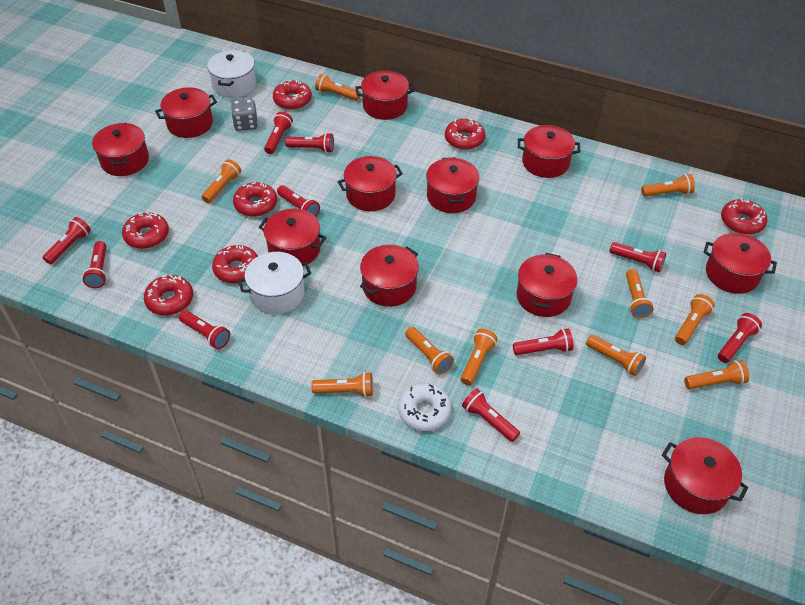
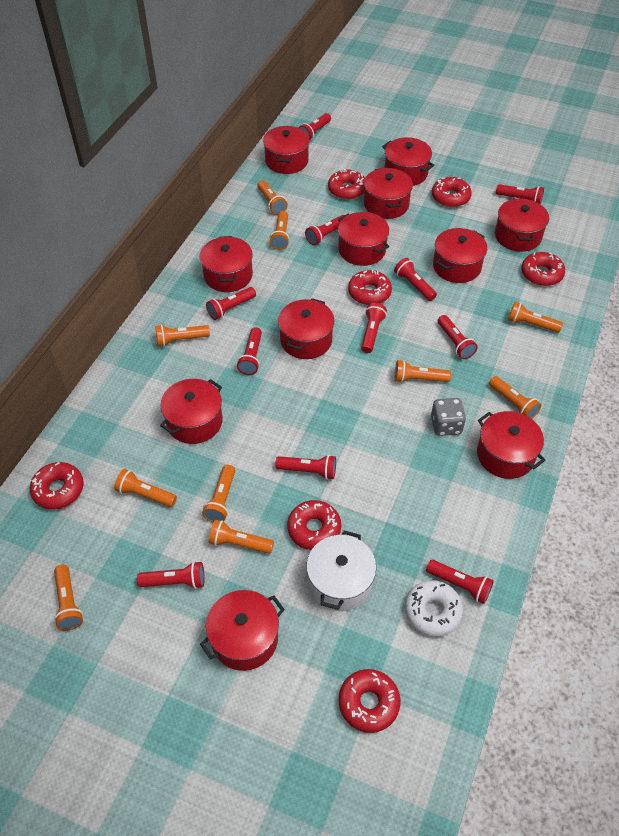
red flashlight: 10 -> 11
white pot: 2 -> 1

